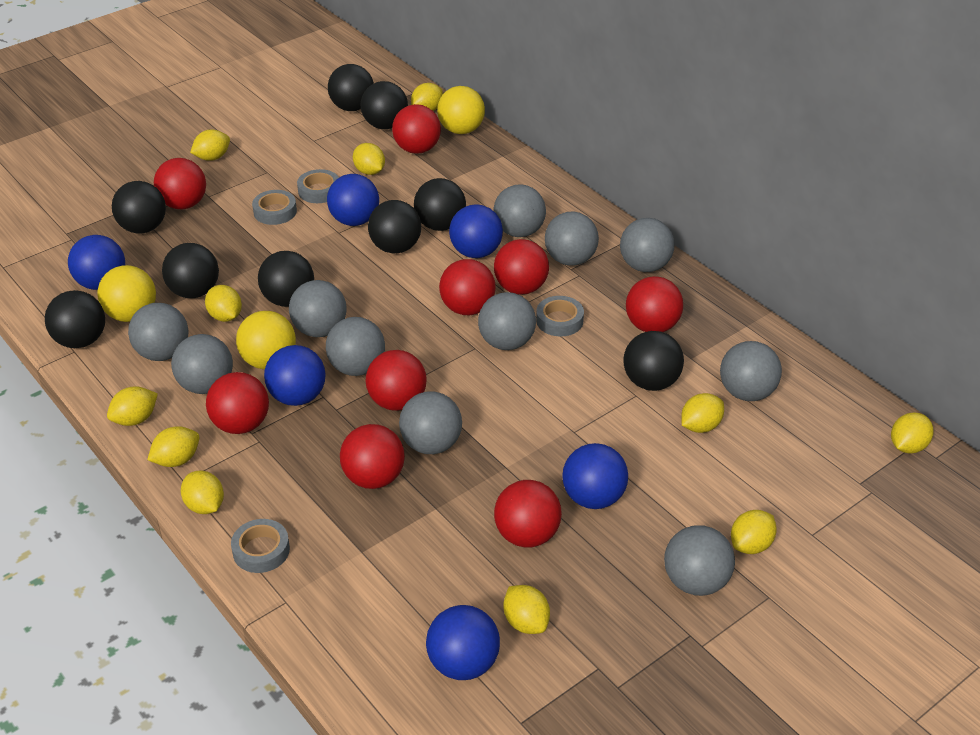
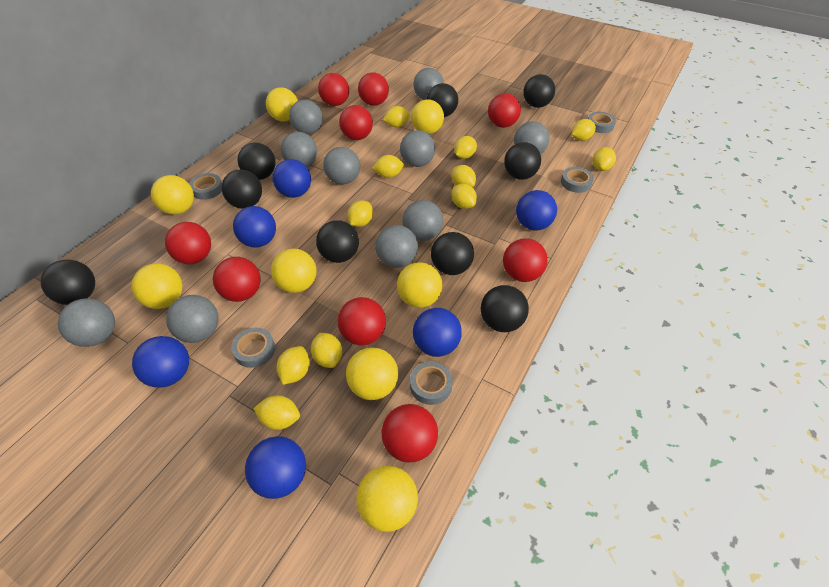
grey ball: 11 -> 10
grey tape: 4 -> 5
yellow ball: 3 -> 8

